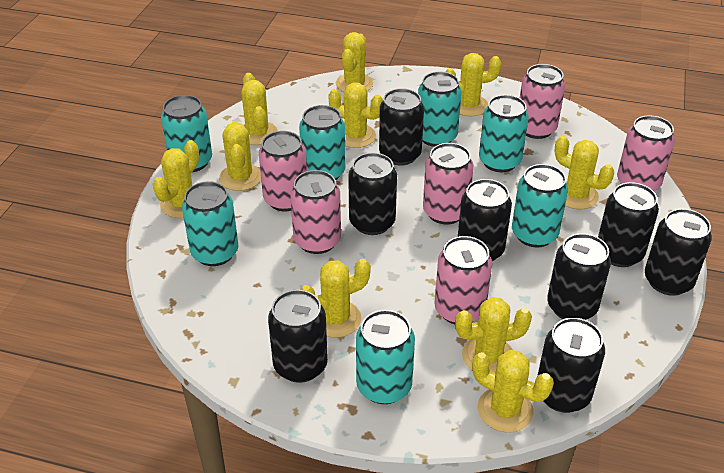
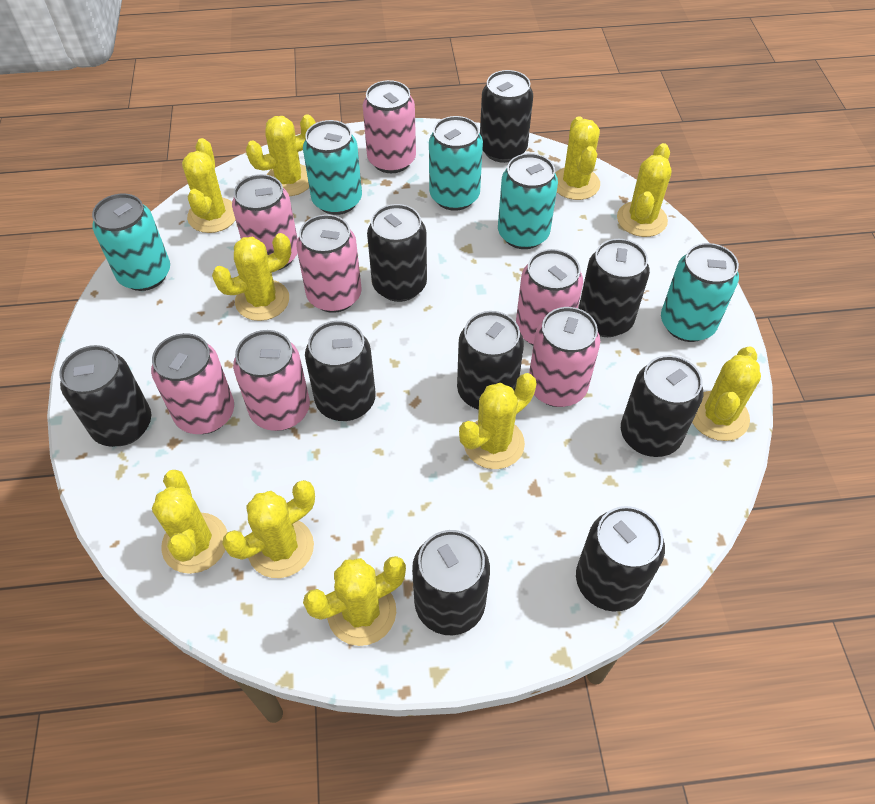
black can: 8 -> 9
pink can: 6 -> 7
turquoise can: 7 -> 5

